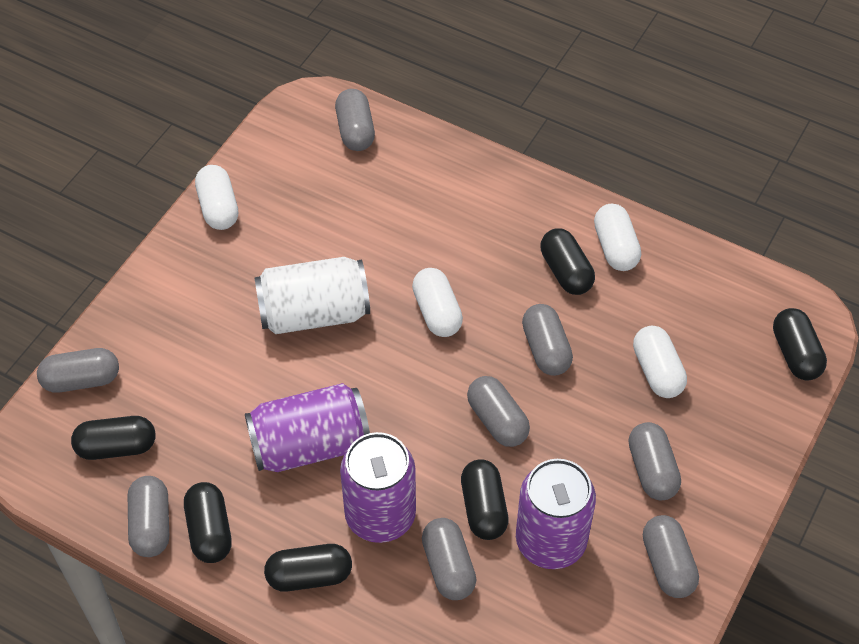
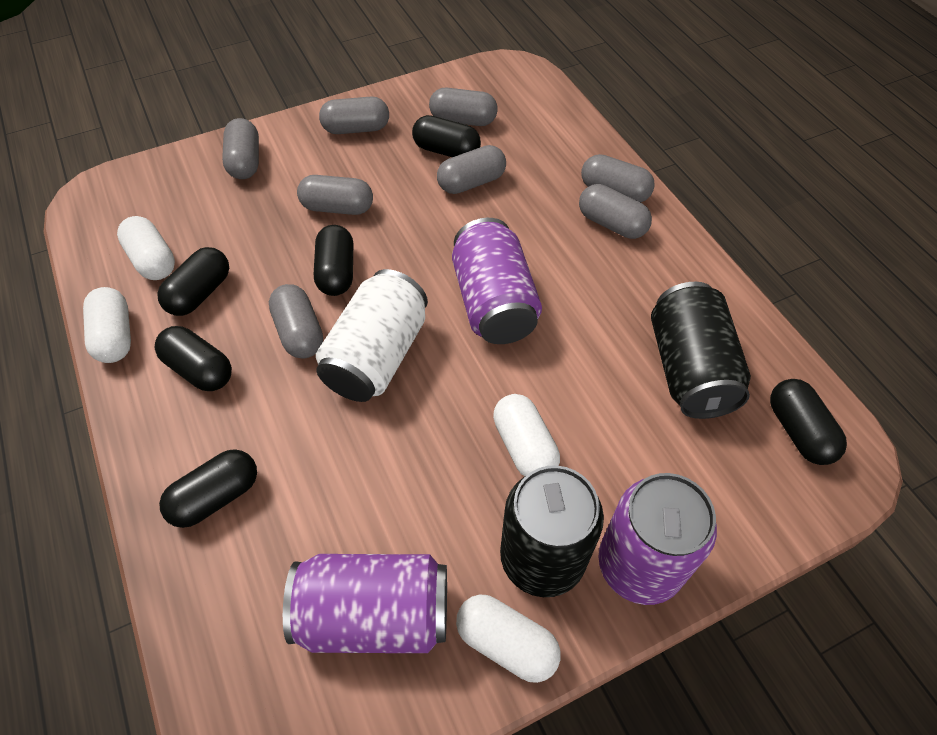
black can: 0 -> 2

